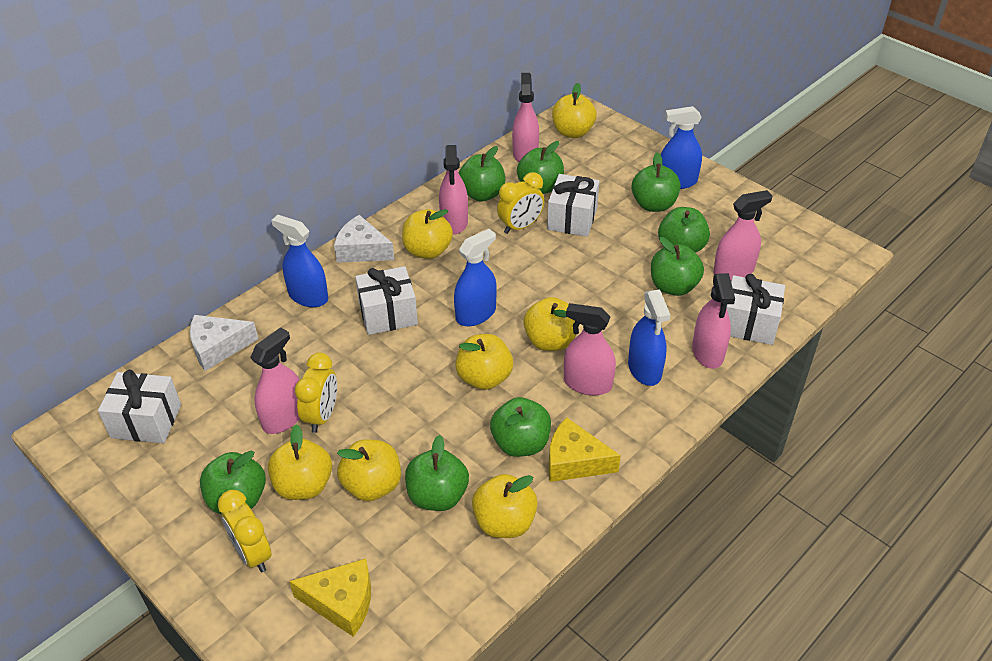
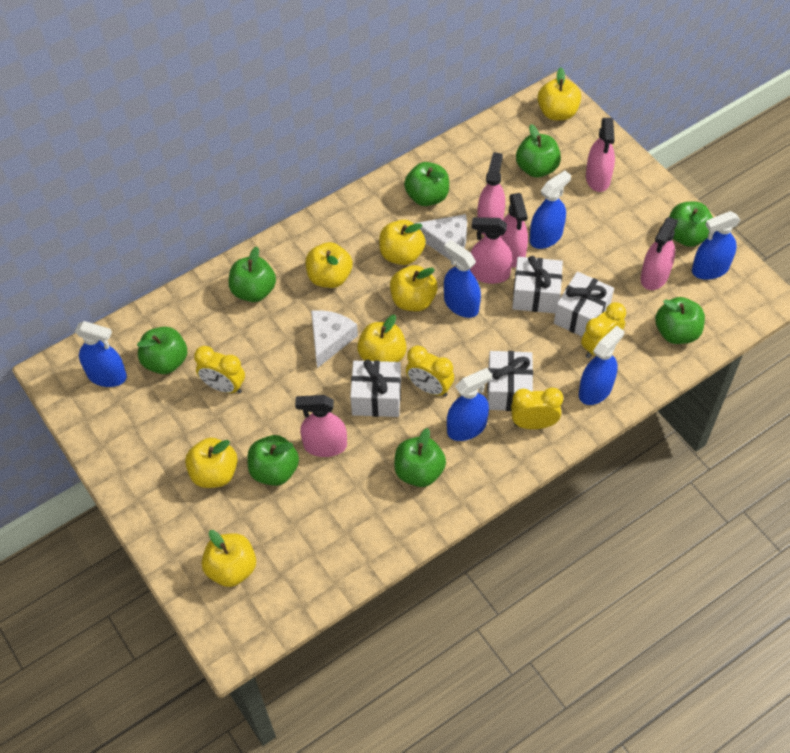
blue spray bottle: 4 -> 6
yellow cheese: 2 -> 0
yellow clock: 3 -> 4

